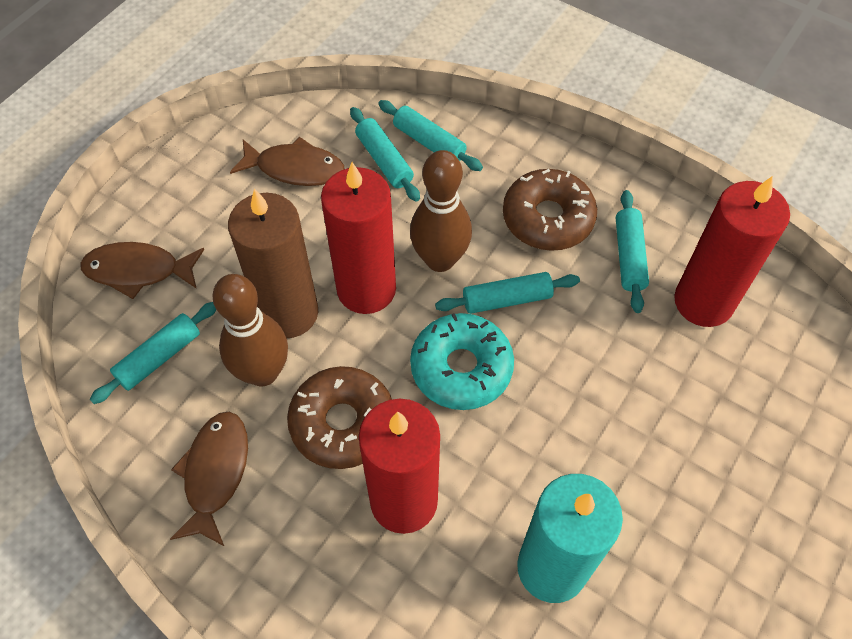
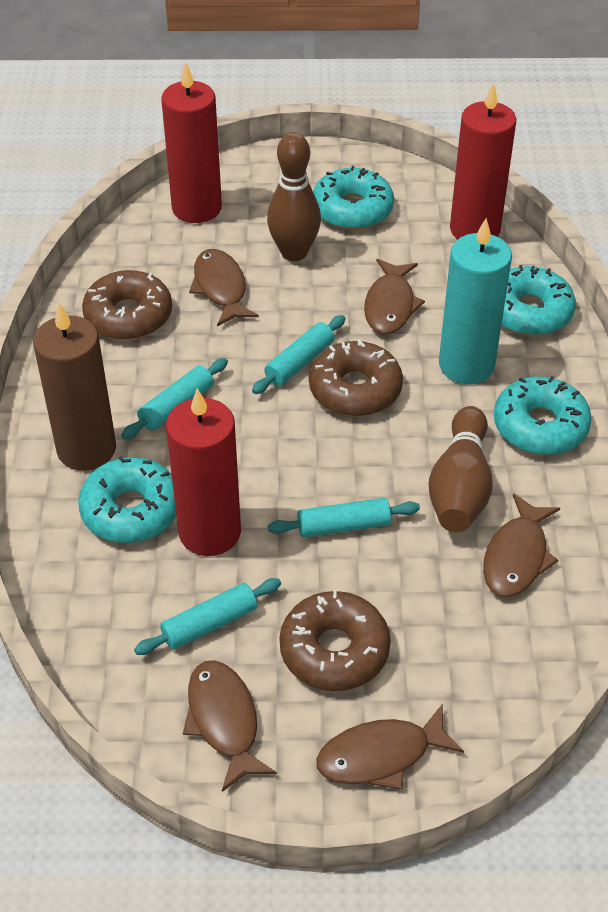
brown donut: 2 -> 3
brown fish: 3 -> 5
turquoise donut: 1 -> 4
turquoise rolling pin: 5 -> 4

